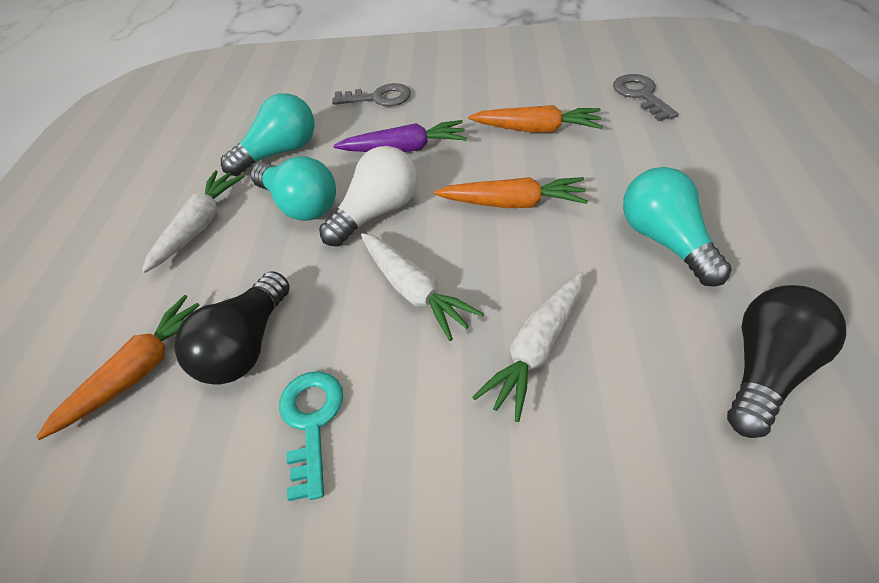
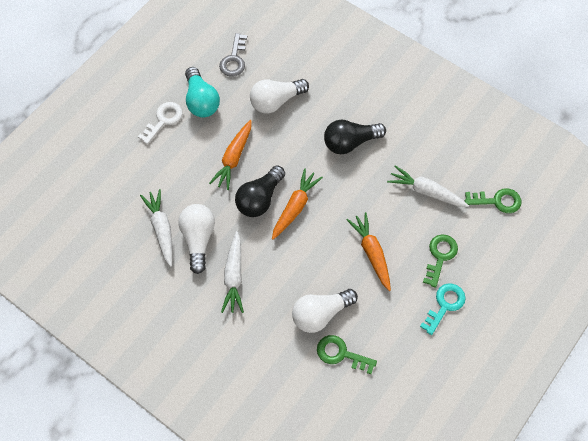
green key: 0 -> 3
grey key: 2 -> 1
purple carrot: 1 -> 0
turquoise light bulb: 3 -> 1
white key: 0 -> 1
white light bulb: 1 -> 3

